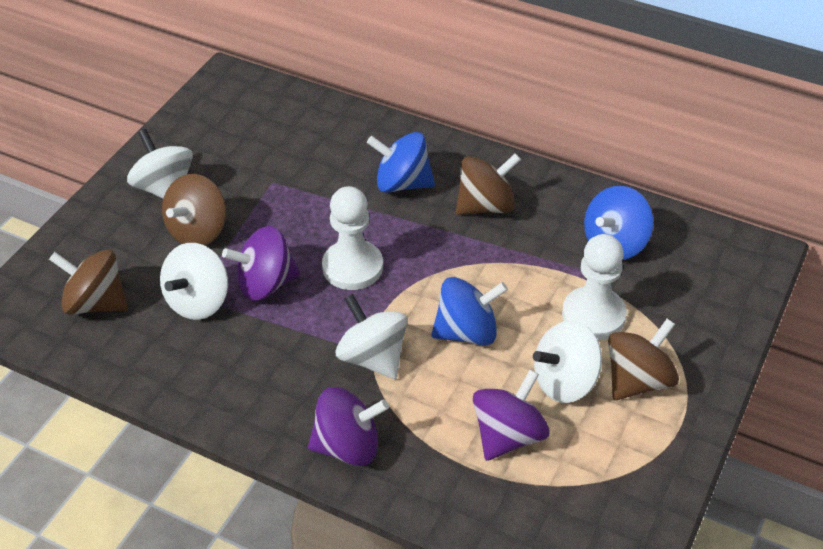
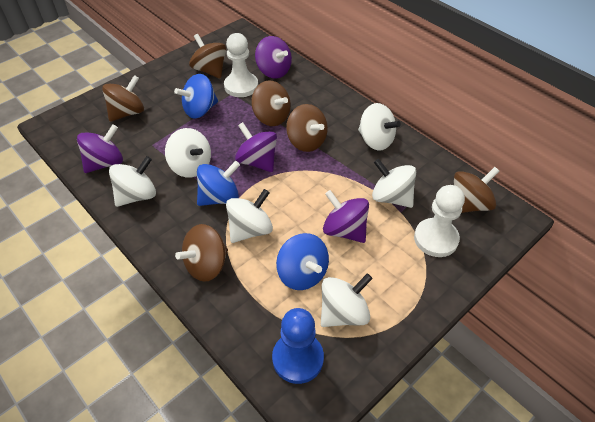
blue pawn: 0 -> 1
brown spinning top: 4 -> 6
purple spinning top: 3 -> 4
white spinning top: 4 -> 6

